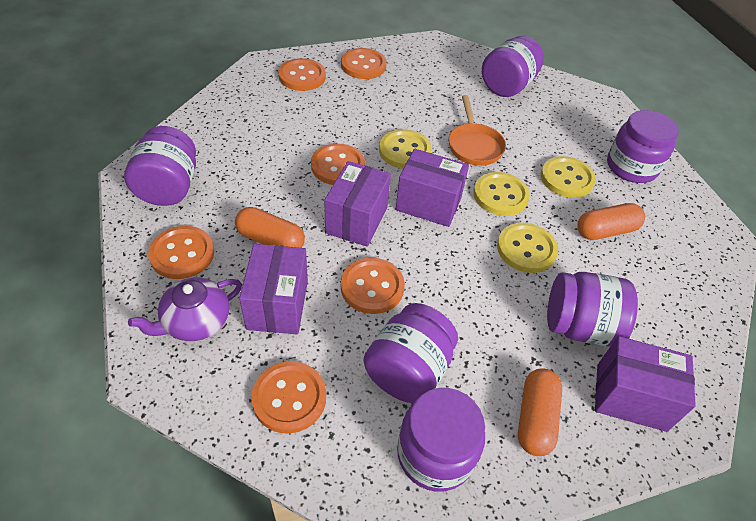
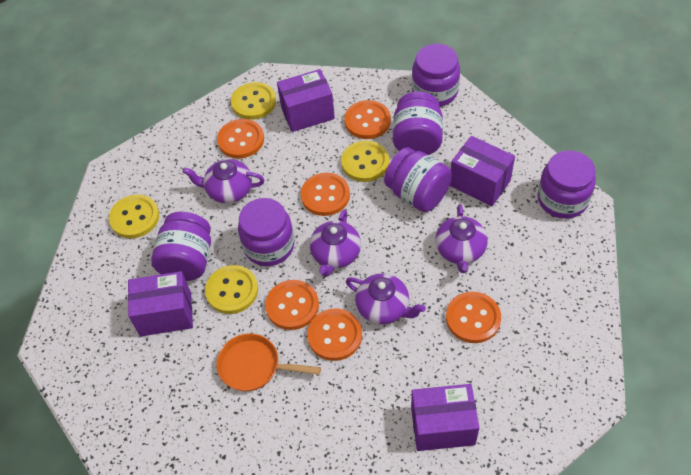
orange capsule: 3 -> 0
purple teapot: 1 -> 4

